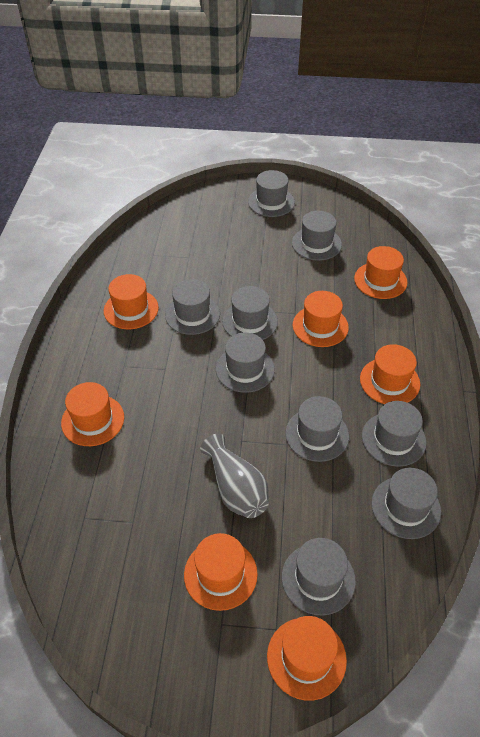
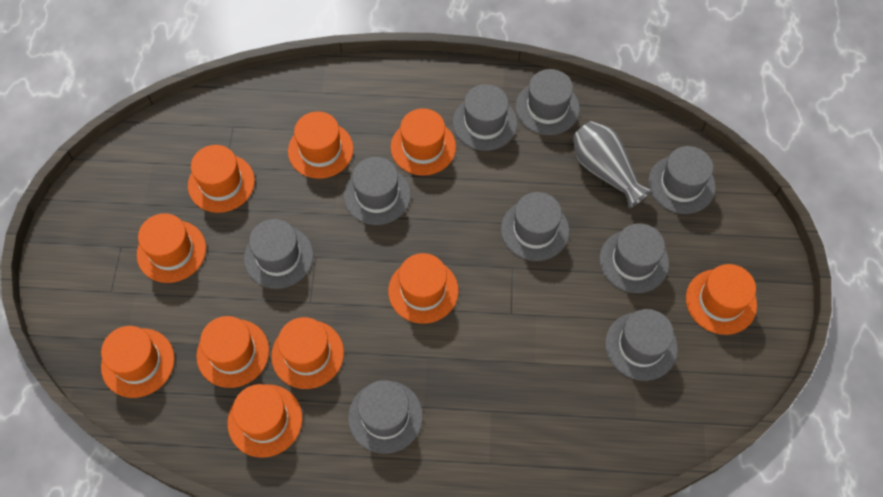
orange hat: 7 -> 10

